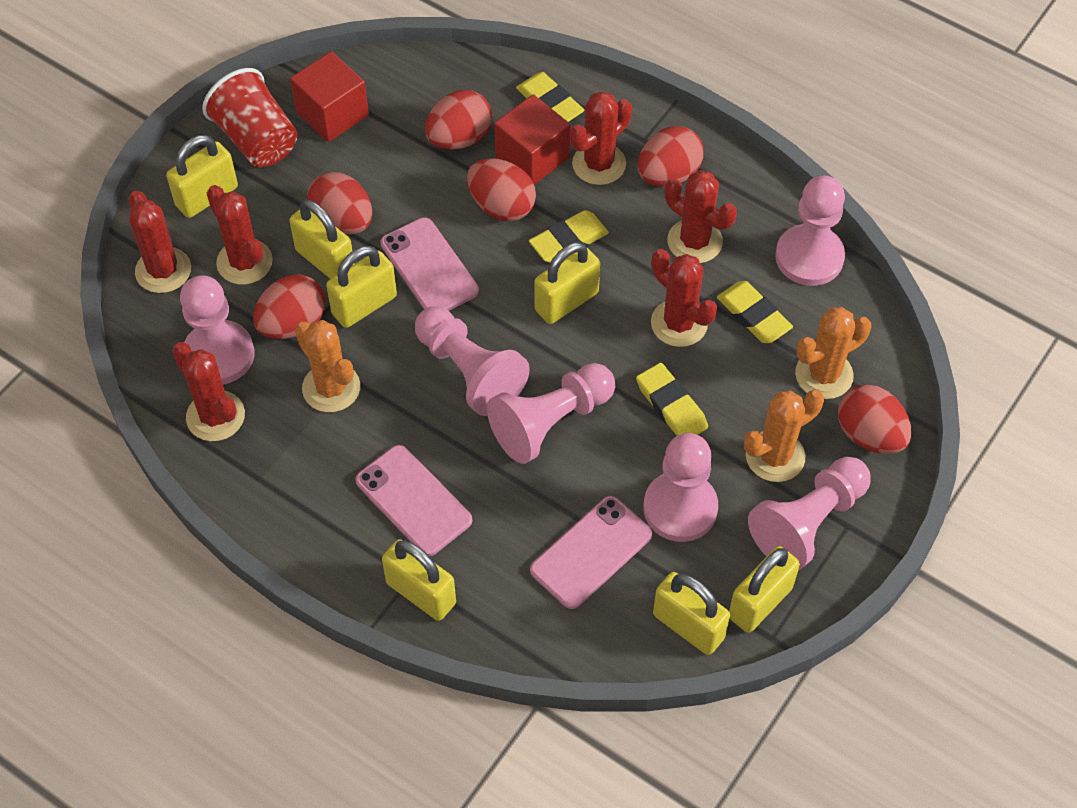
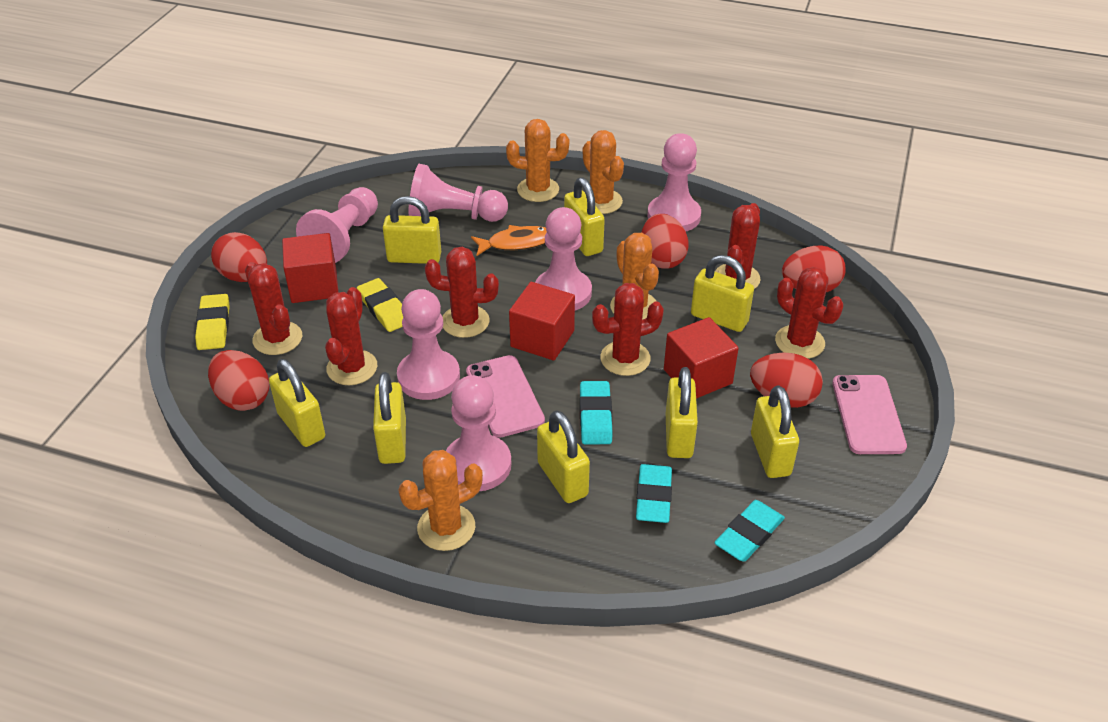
orange cactus: 3 -> 4
orange fish: 0 -> 1
pink phone: 3 -> 2
red cube: 2 -> 3
red cup: 1 -> 0
red egg: 6 -> 5
turquoise eraser: 0 -> 3
yellow eraser: 4 -> 2
yellow padlock: 7 -> 8

